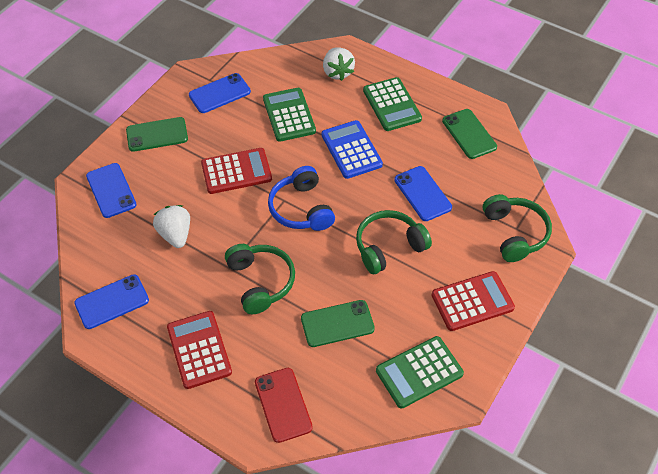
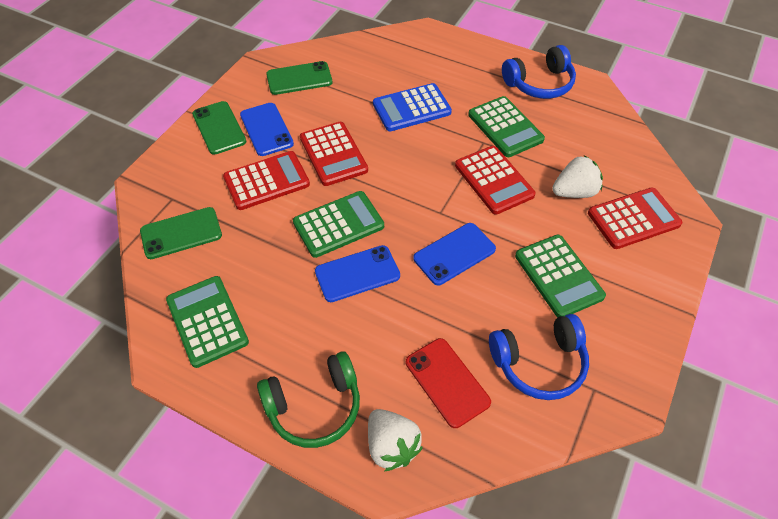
blue headphones: 1 -> 2
blue phone: 4 -> 3
green calculator: 3 -> 4
green headphones: 3 -> 1
red calculator: 3 -> 4

